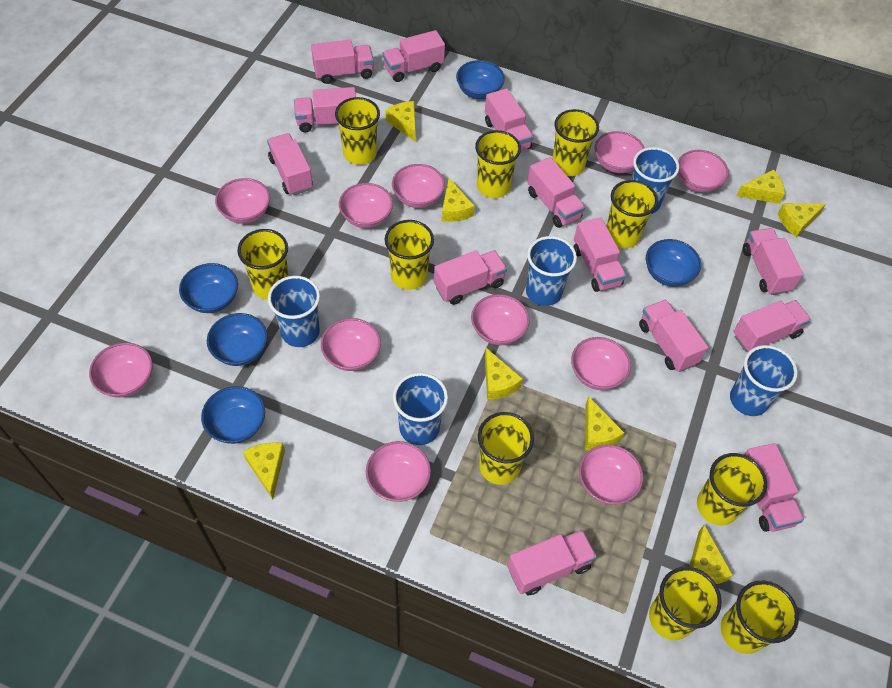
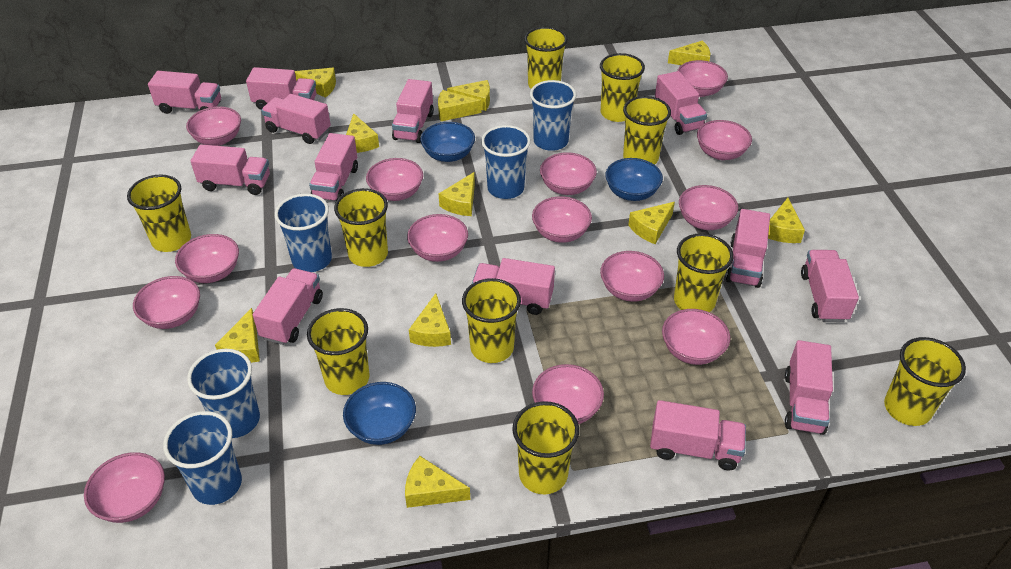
blue bowl: 5 -> 3
pink bowl: 11 -> 14
yellow cheese: 8 -> 11

